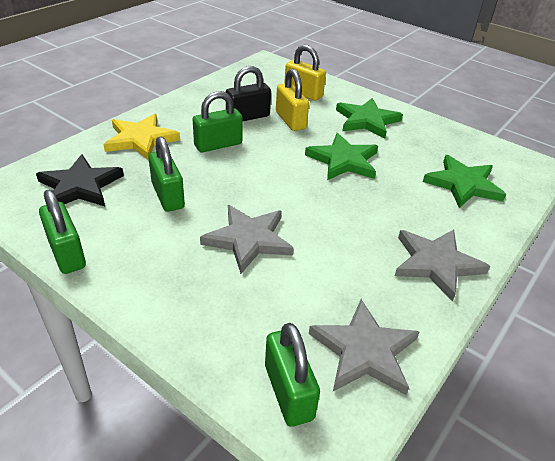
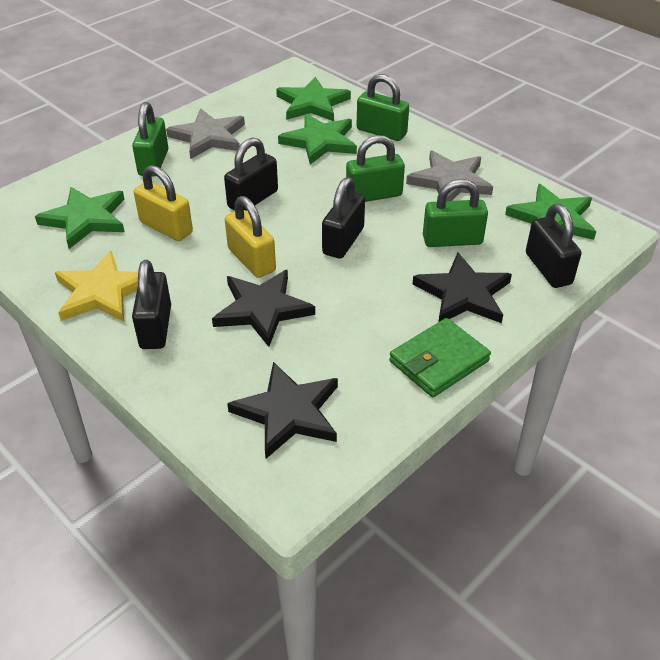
black padlock: 1 -> 4
black star: 1 -> 3
green star: 3 -> 4
green wallet: 0 -> 1
grey star: 3 -> 2

